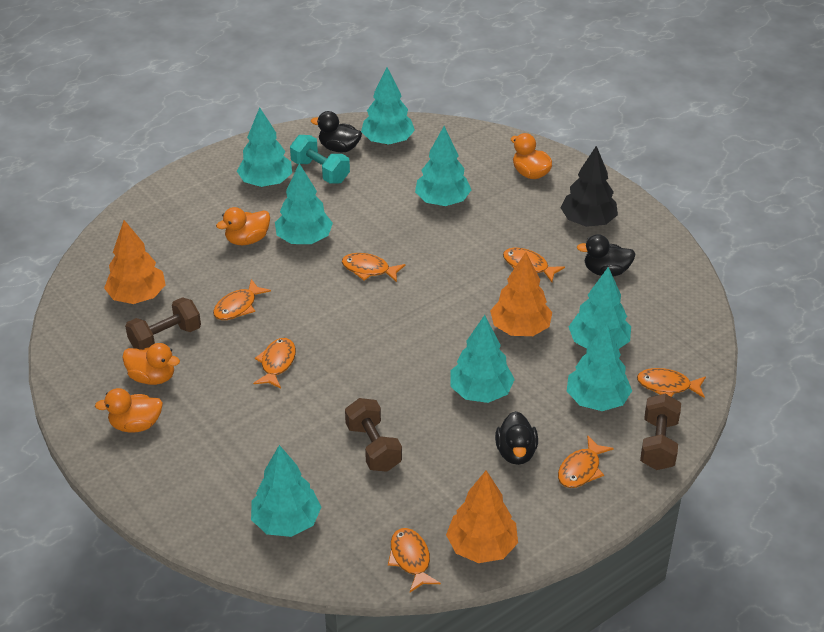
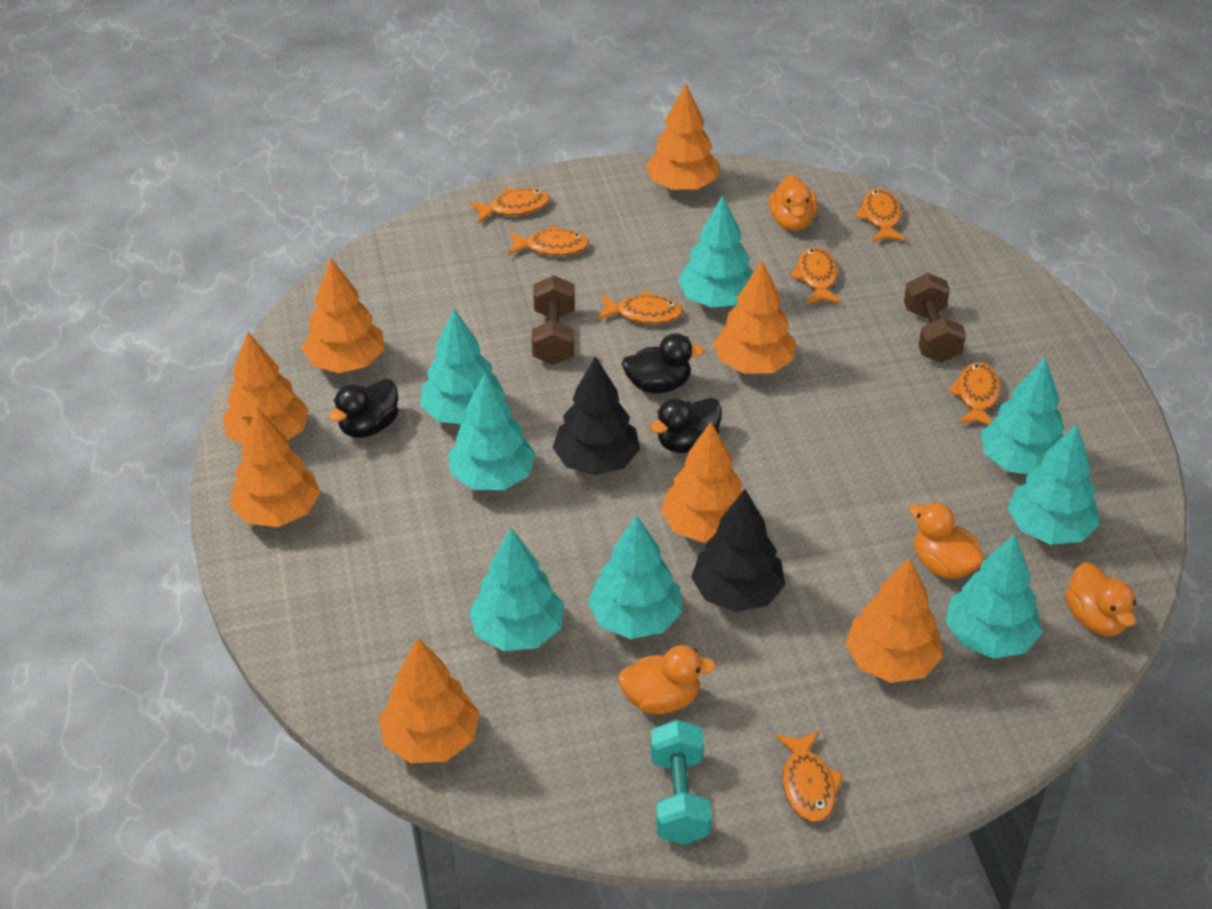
black tree: 1 -> 2
brown dumbbell: 3 -> 2
orange tree: 3 -> 8

